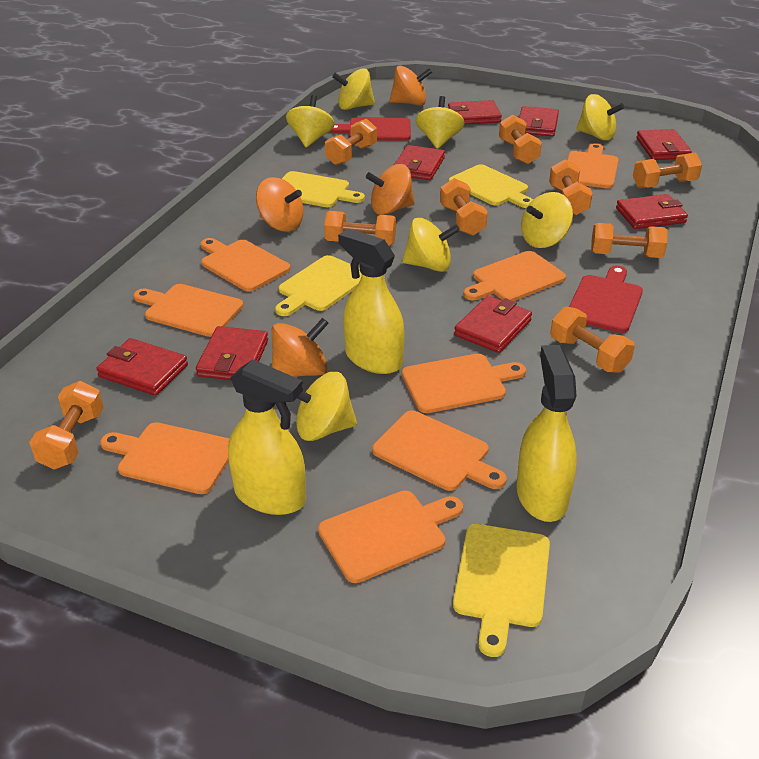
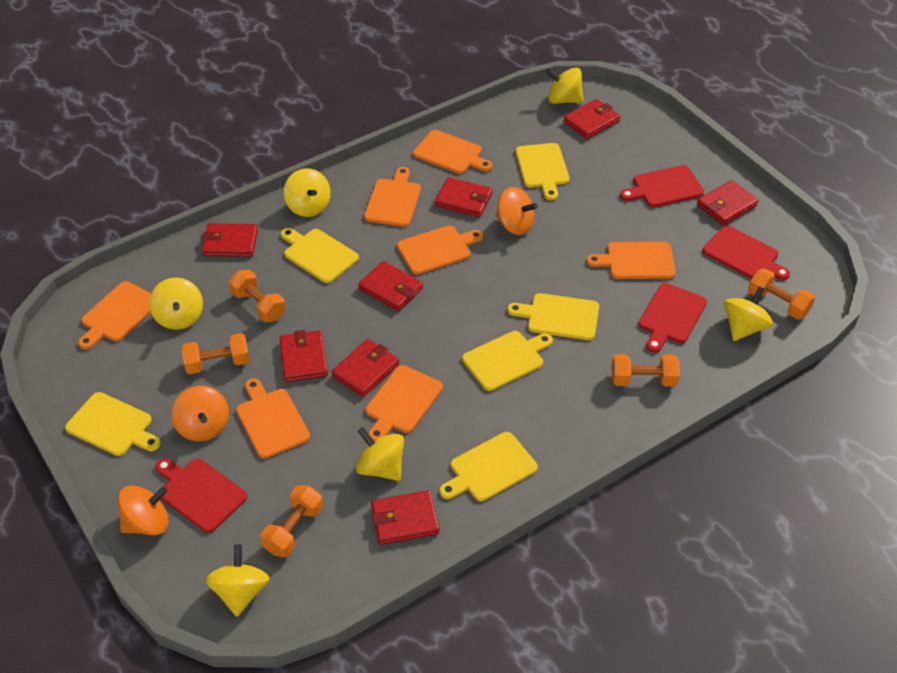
orange cutting board: 8 -> 7
orange dumbbell: 9 -> 5
orange spinning top: 4 -> 3
red cutting board: 2 -> 4
yellow cutting board: 4 -> 6
yellow spinning top: 7 -> 6
yellow spray bottle: 3 -> 0

